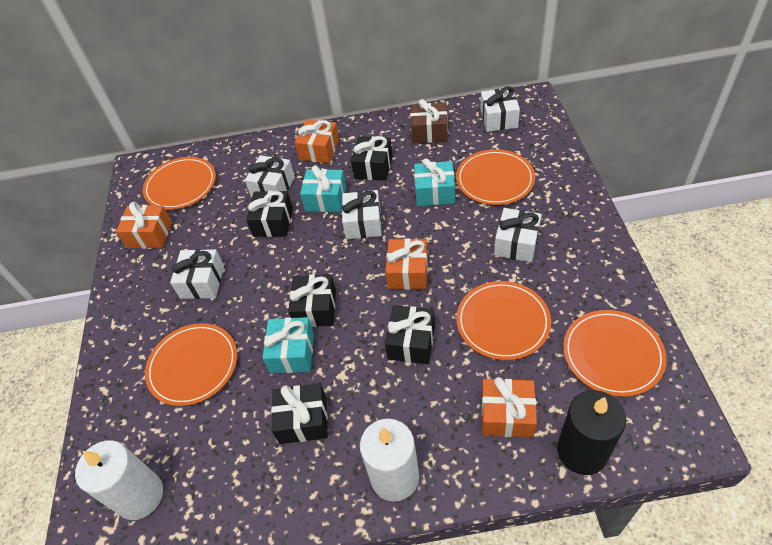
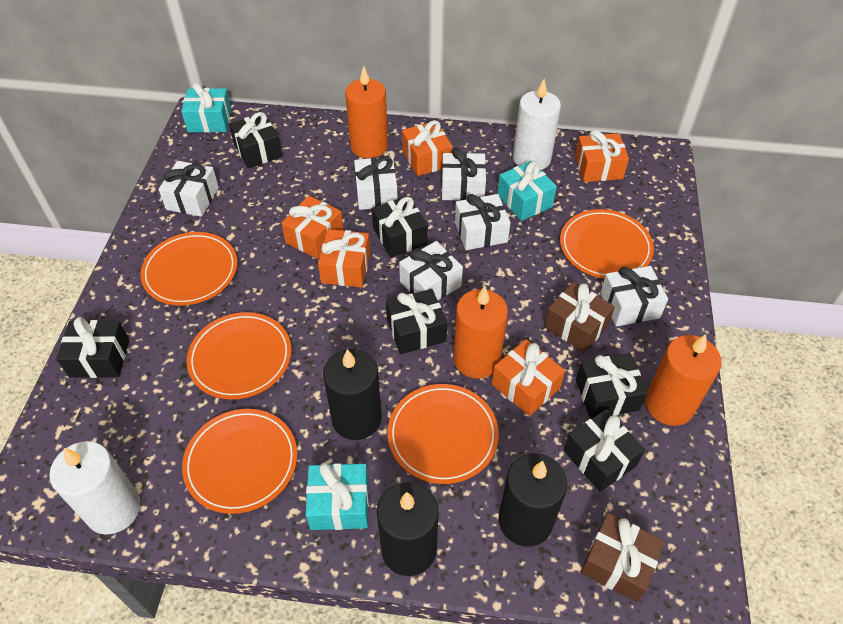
black candle: 1 -> 3
black gift: 5 -> 6
brown gift: 1 -> 2
orange candle: 0 -> 3
orange gift: 4 -> 5
white gift: 5 -> 6

